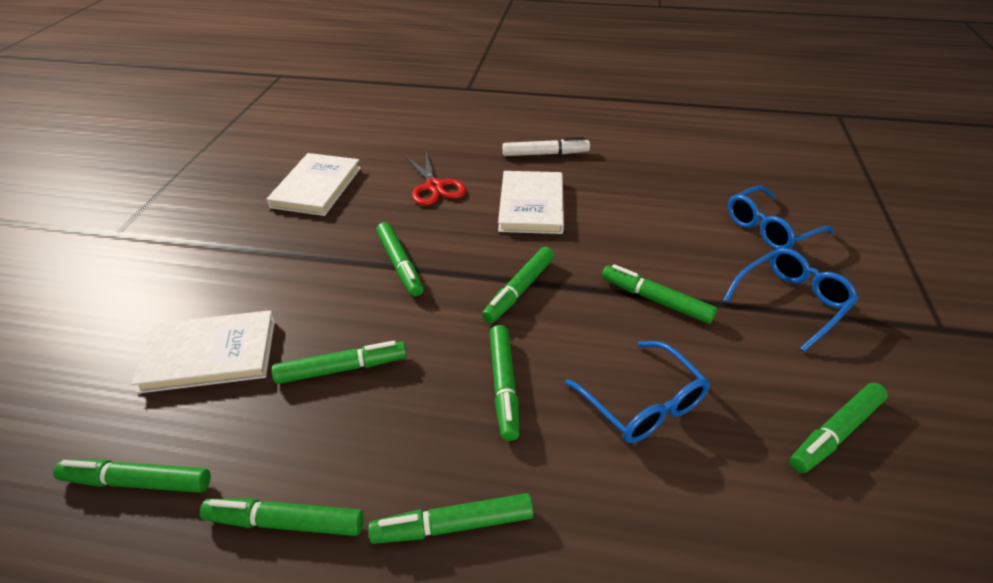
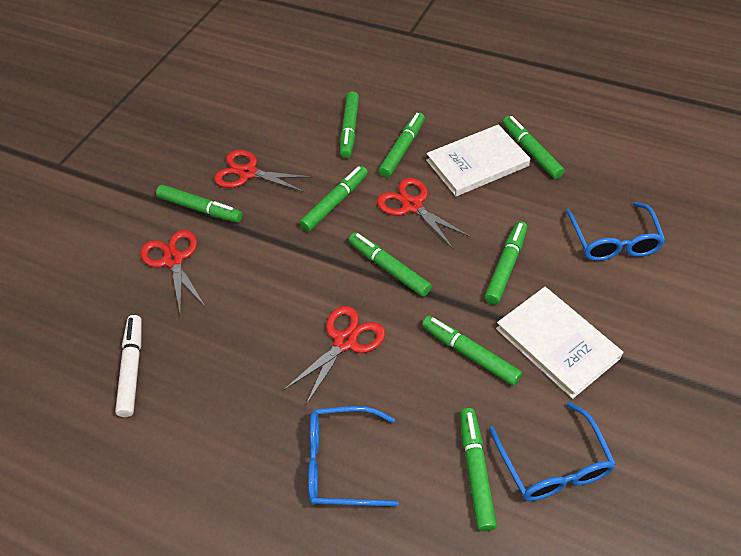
red scissors: 1 -> 4
white book: 3 -> 2

